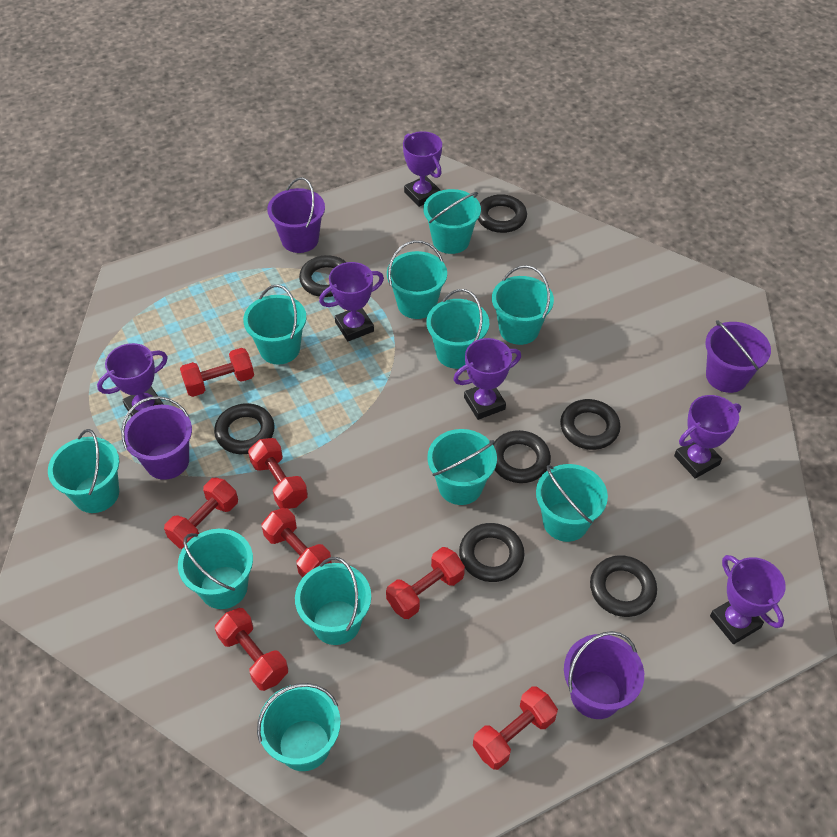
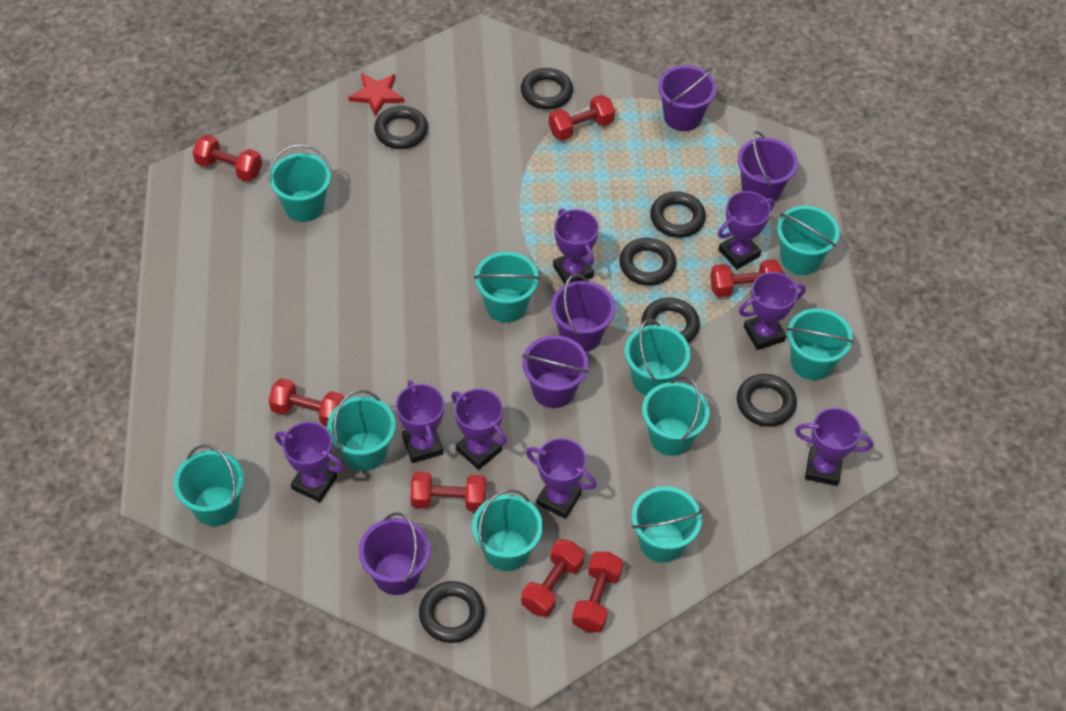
purple bucket: 4 -> 5
purple trophy: 6 -> 8
red star: 0 -> 1
turquoise bucket: 11 -> 10

